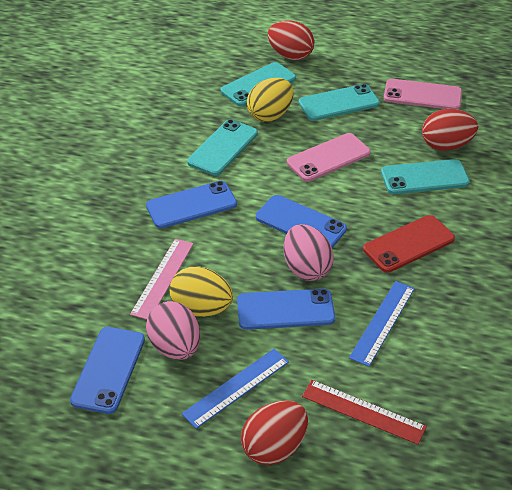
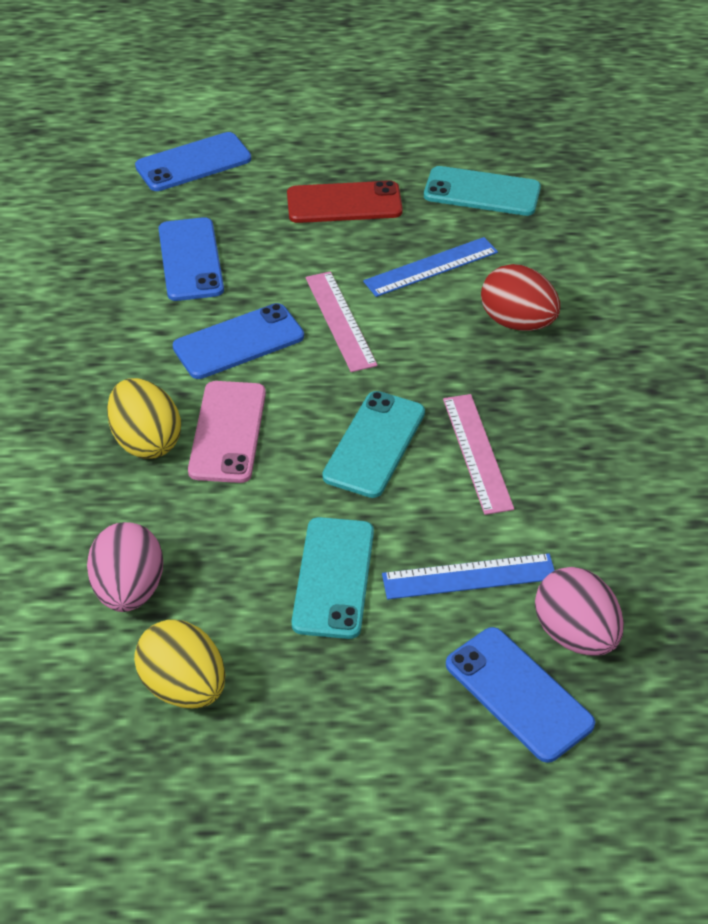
pink phone: 2 -> 1
pink ruler: 1 -> 2
red egg: 3 -> 1
red ruler: 1 -> 0
turquoise phone: 4 -> 3

